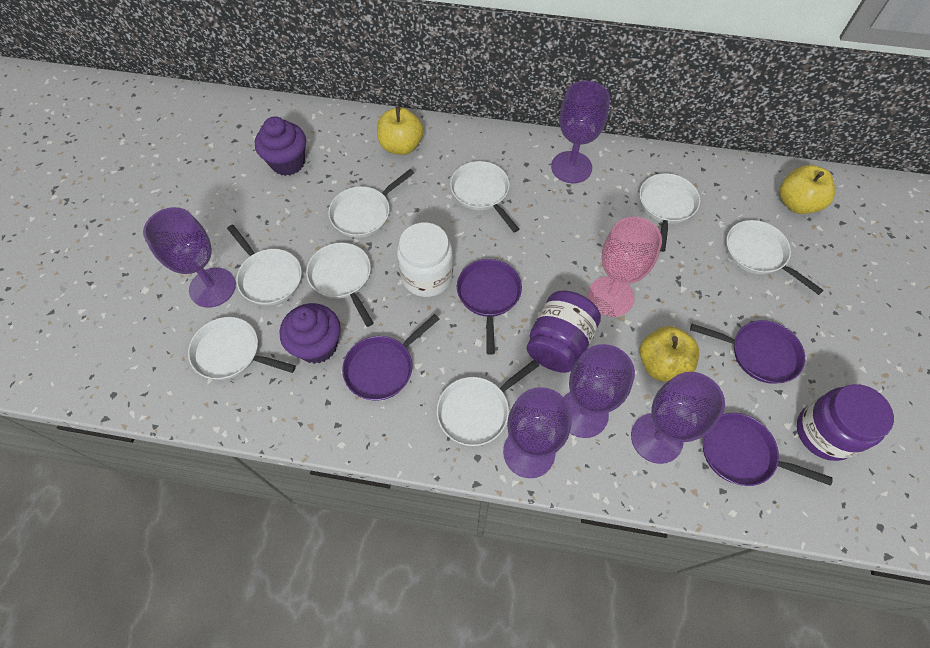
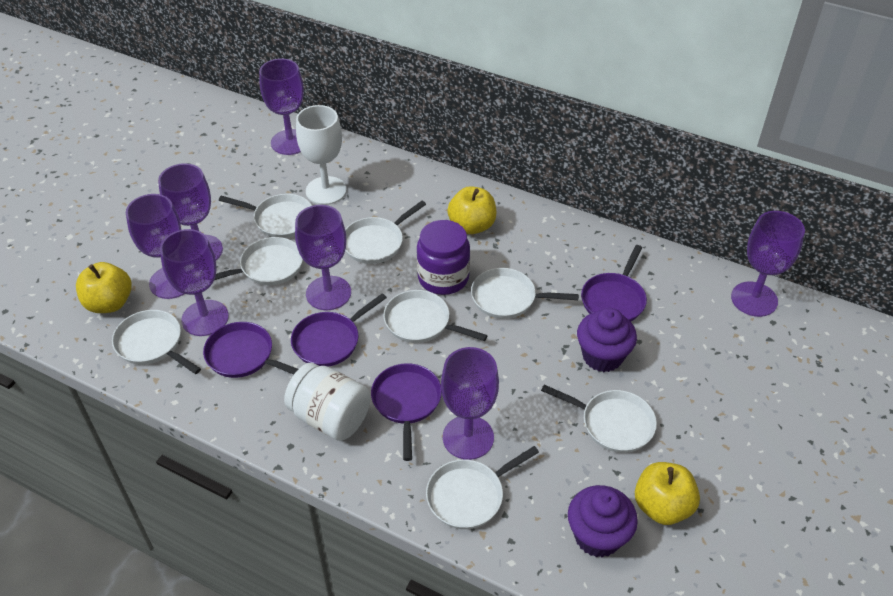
pink goblet: 1 -> 0
purple goblet: 5 -> 7
purple jar: 2 -> 1
white goblet: 0 -> 1

